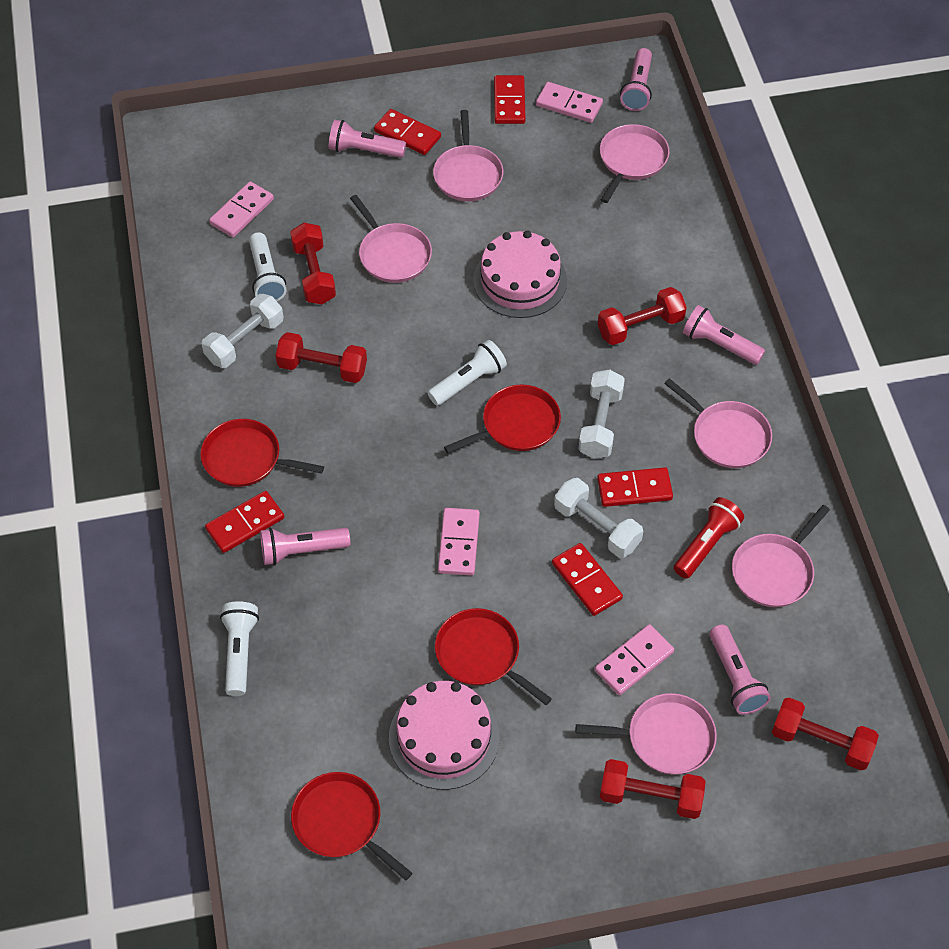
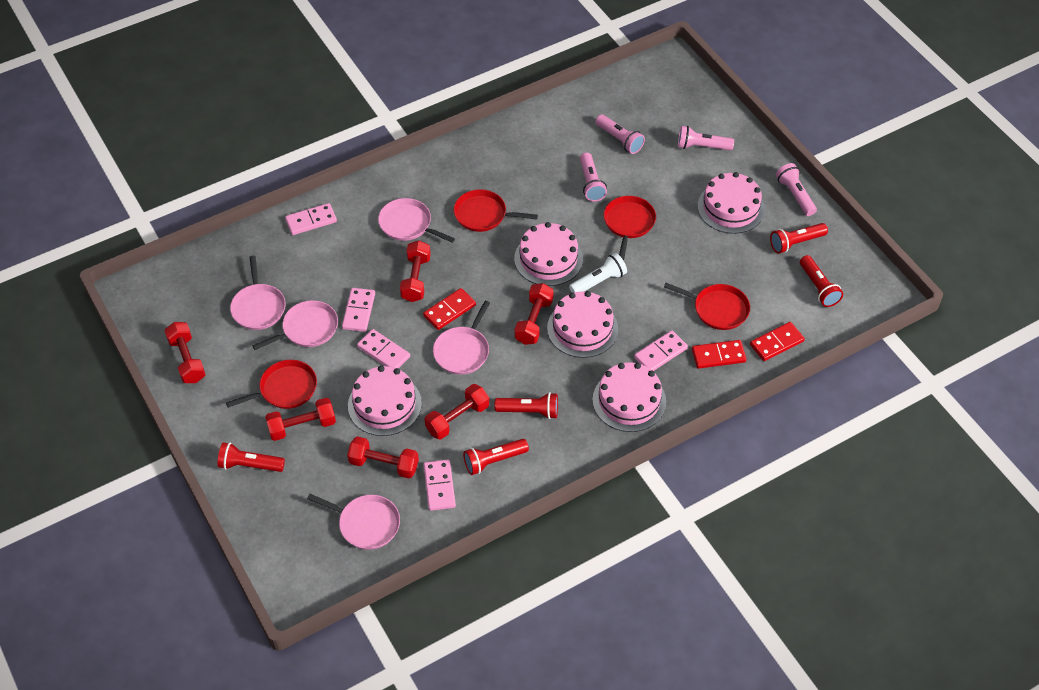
pink cake: 2 -> 5
pink domino: 4 -> 5
pink flashlight: 5 -> 4
pink pan: 6 -> 5
red domino: 5 -> 3
red dumbbell: 5 -> 6
red flashlight: 1 -> 5
white dumbbell: 3 -> 0
white flashlight: 3 -> 1

